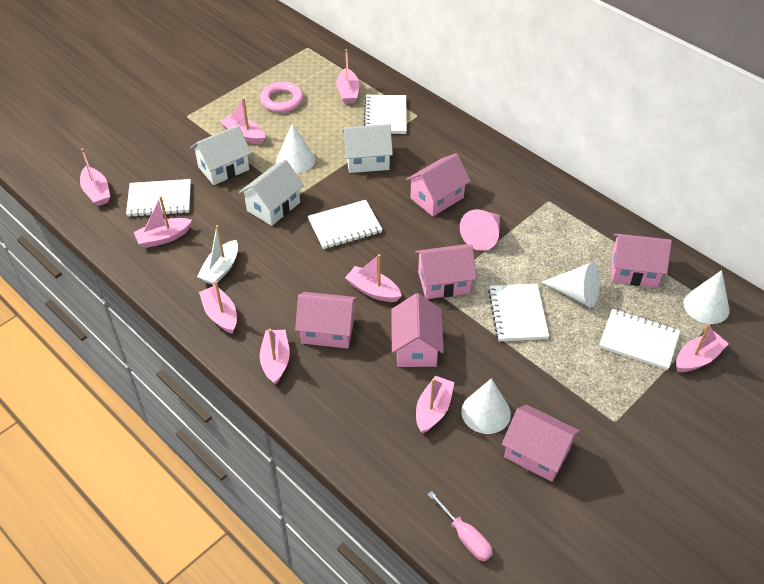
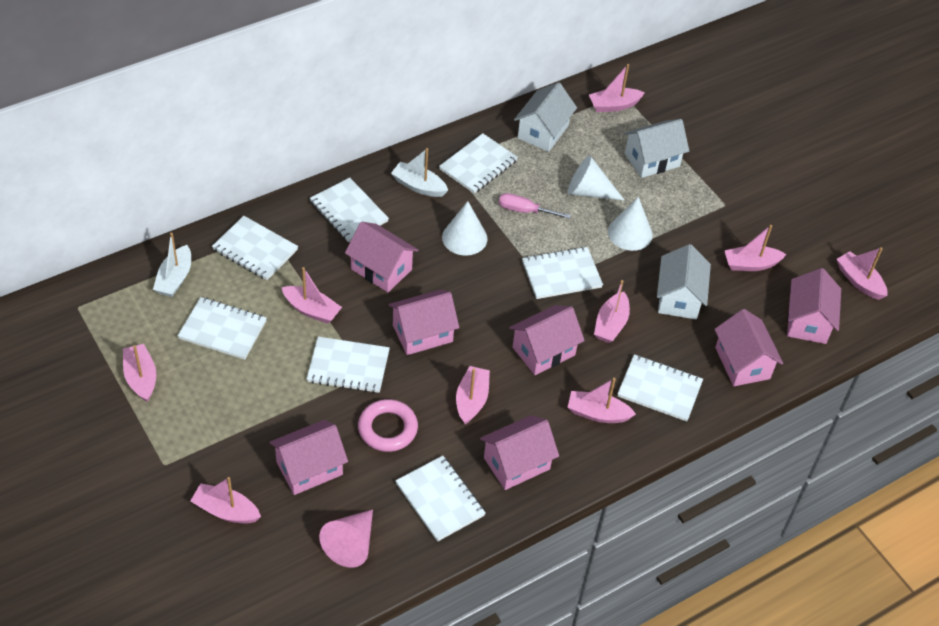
pink house: 6 -> 7
white boat: 1 -> 2
white cone: 4 -> 3
white notebook: 5 -> 8

